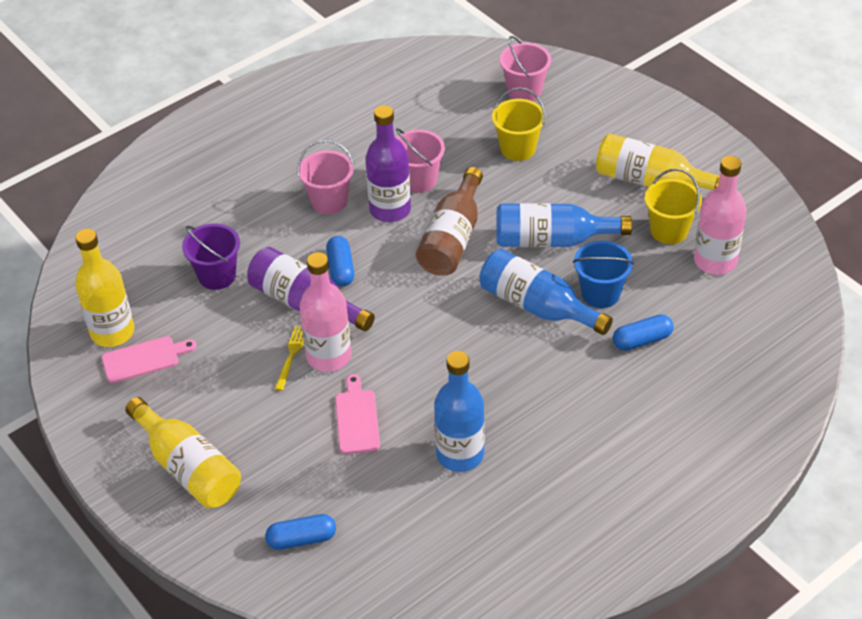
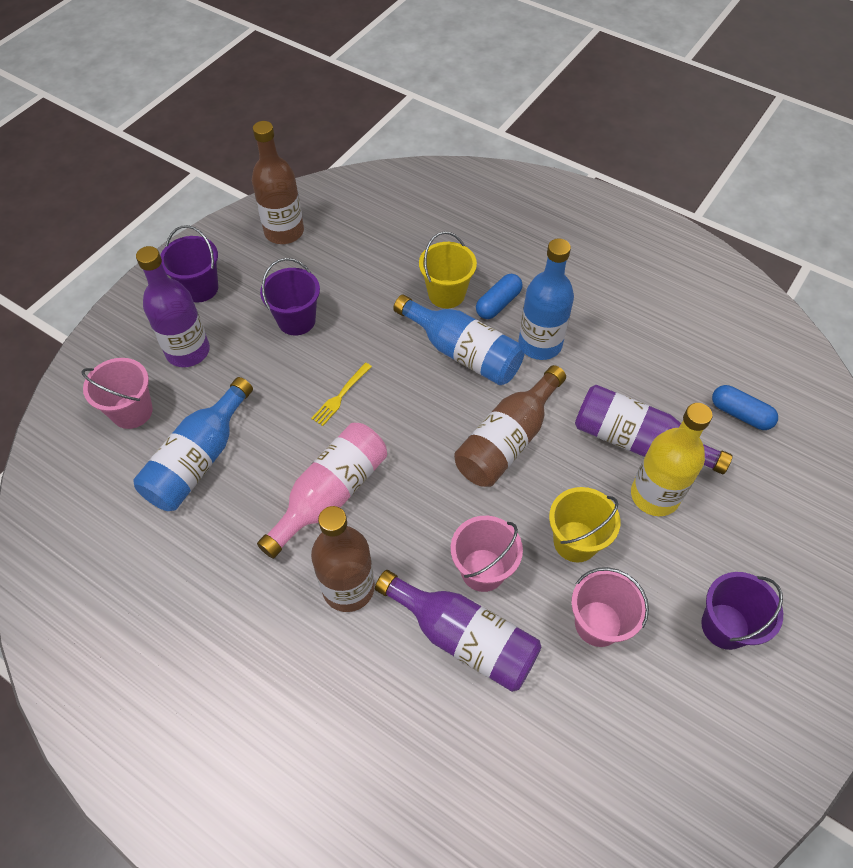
blue bucket: 1 -> 0
blue capsule: 3 -> 2
brown bottle: 1 -> 3
pink bottle: 2 -> 1
pink cutting board: 2 -> 0
purple bottle: 2 -> 3
purple bucket: 1 -> 3
yellow bottle: 3 -> 1

